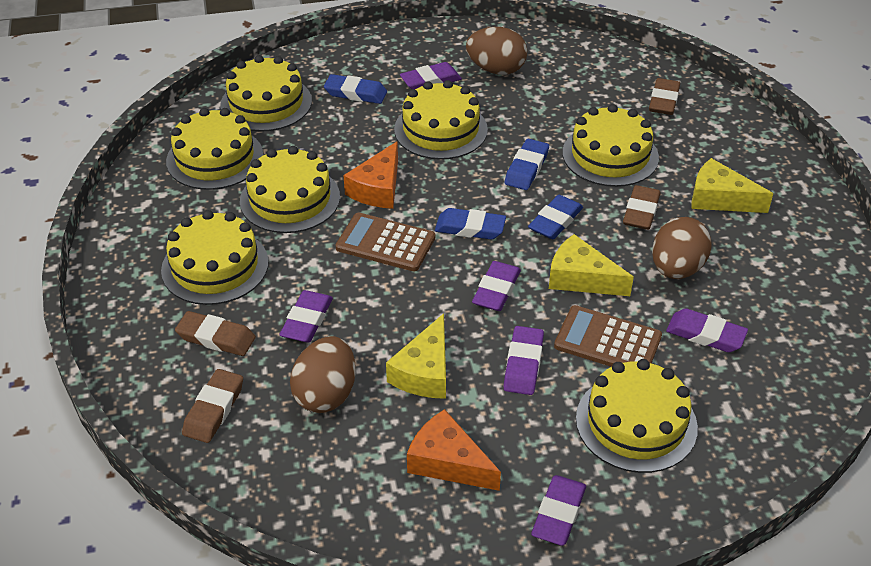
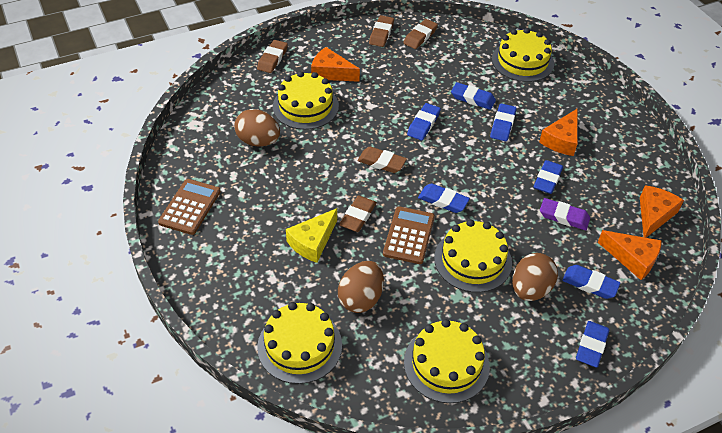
blue eraser: 4 -> 7
brown eraser: 4 -> 5
orange cheese: 2 -> 4
purple eraser: 6 -> 1
yellow cake: 7 -> 5
yellow cheese: 3 -> 1

